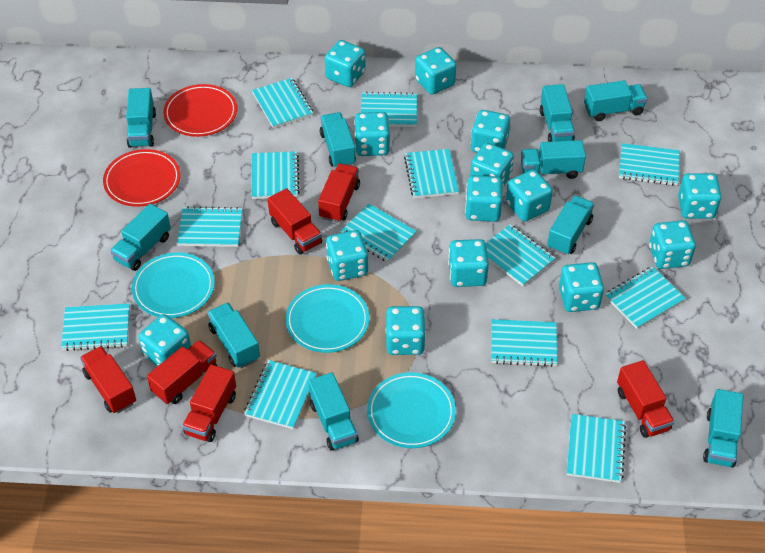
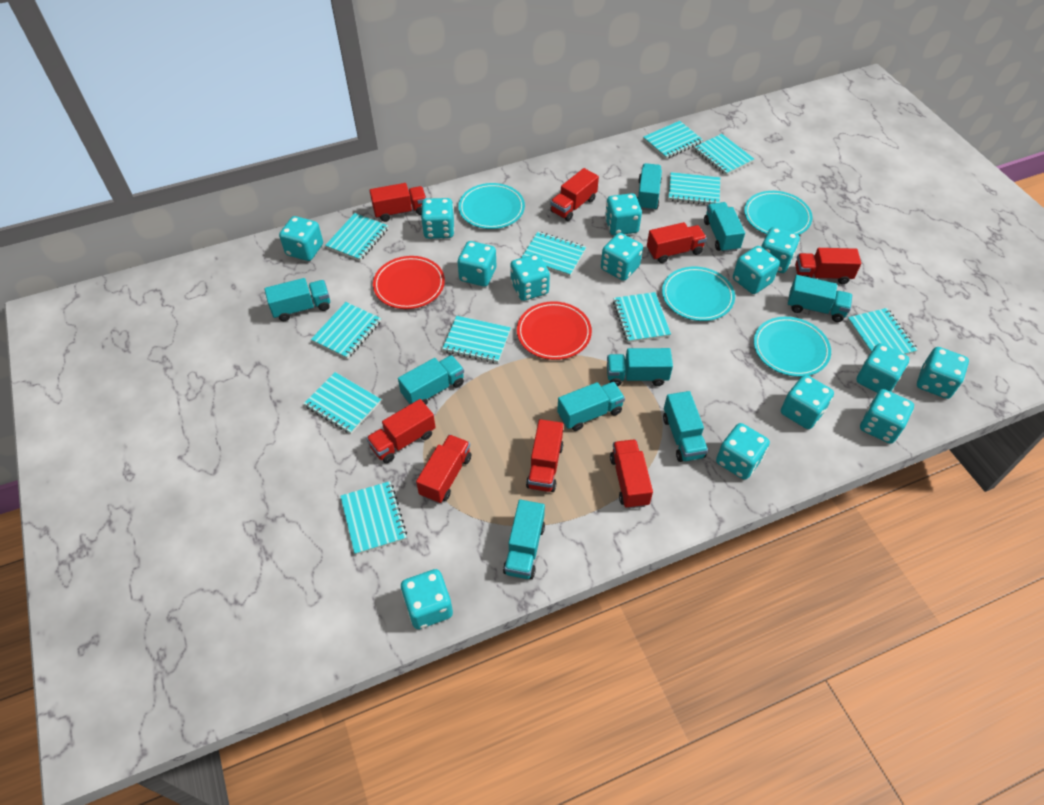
red truck: 6 -> 8
turquoise notebook: 13 -> 11
turquoise plate: 3 -> 4
turquoise truck: 10 -> 9

